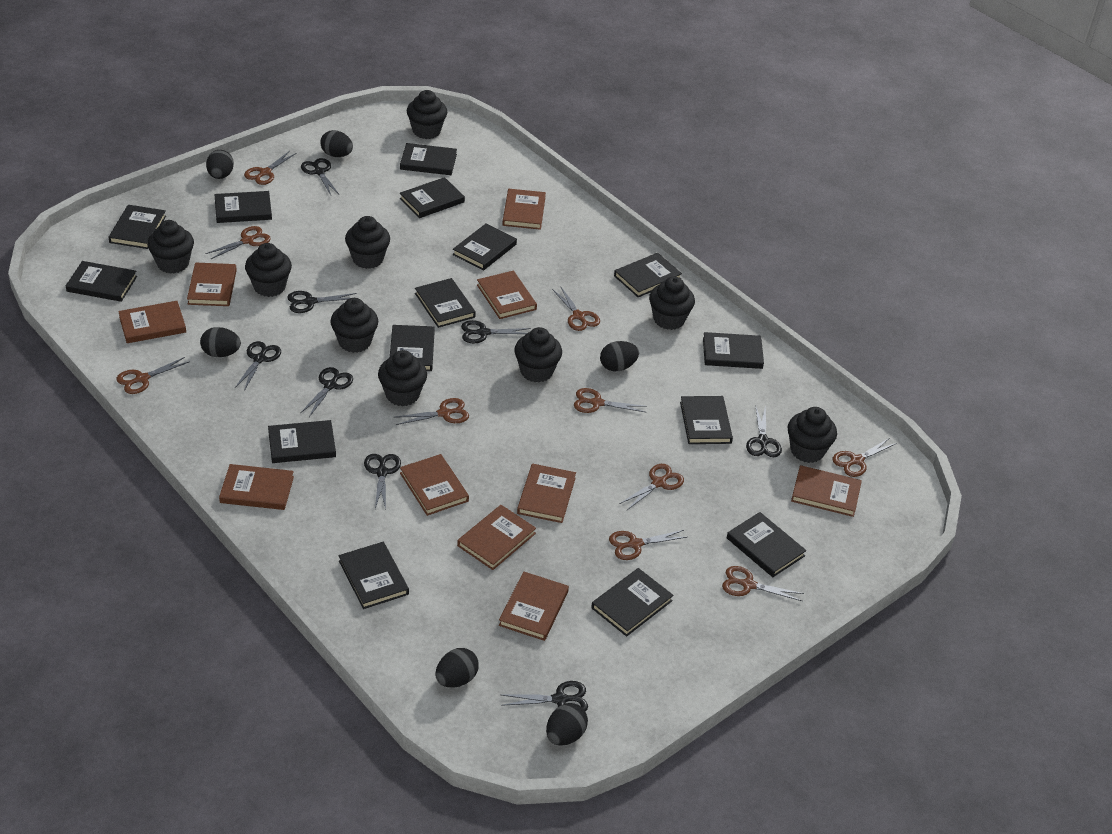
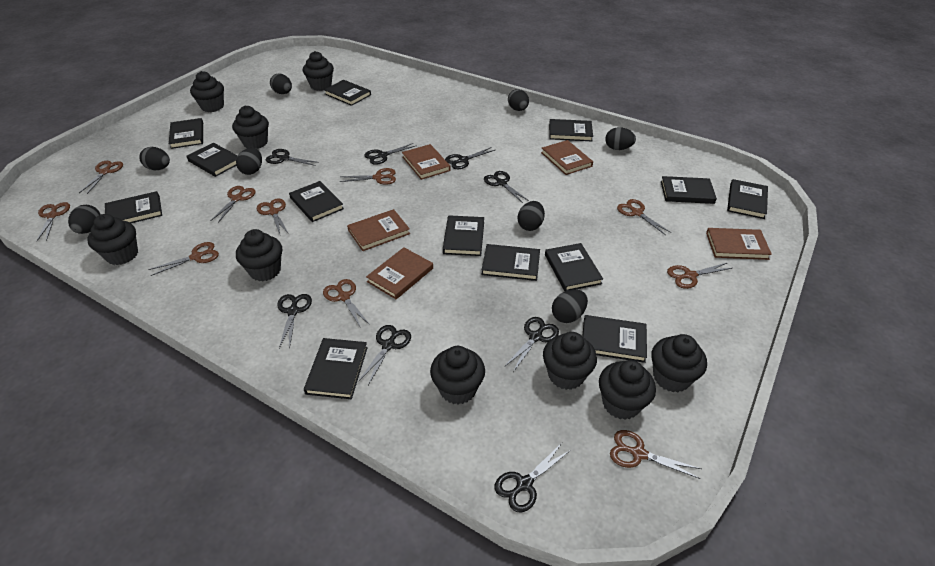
black book: 15 -> 13
black egg: 6 -> 8
brown book: 10 -> 5

